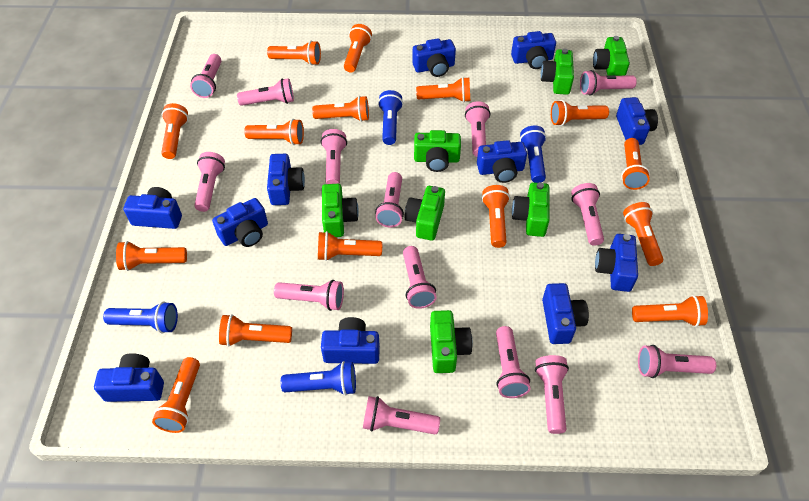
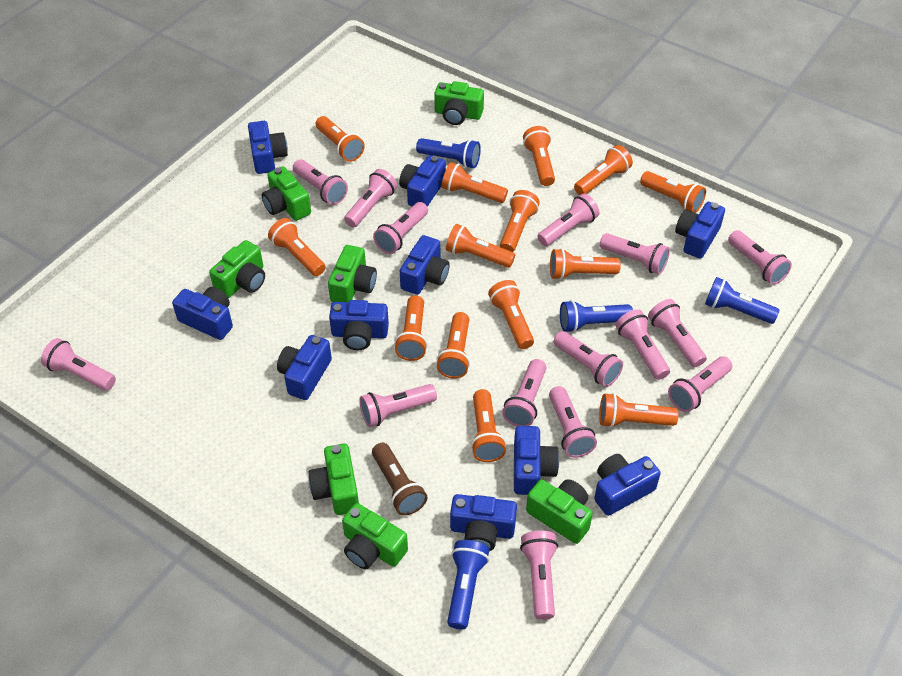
blue camera: 11 -> 10
brown flashlight: 0 -> 1
orange flashlight: 15 -> 14
pink flashlight: 14 -> 15

